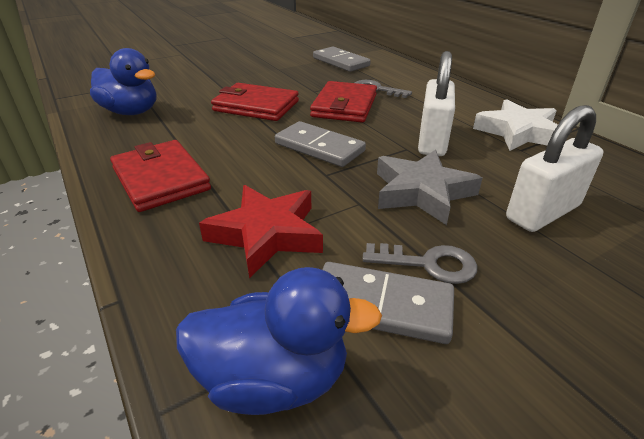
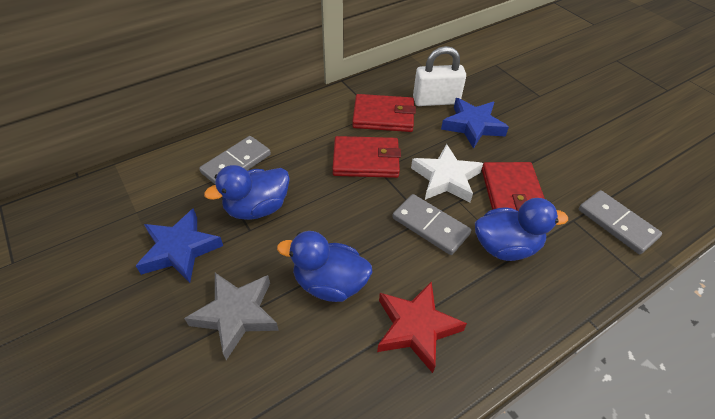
blue duck: 2 -> 3
blue star: 0 -> 2
grey key: 2 -> 0
white padlock: 2 -> 1

